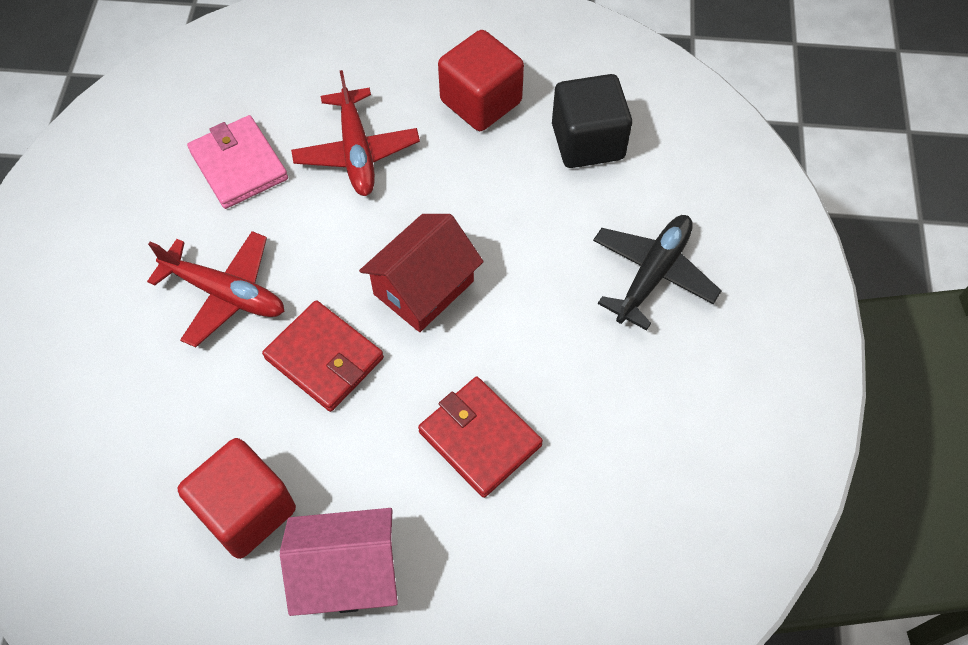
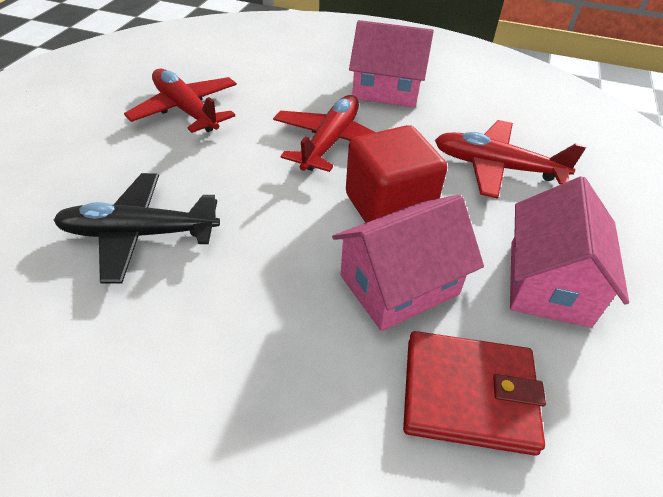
black cube: 1 -> 0
pink house: 1 -> 3
pink wallet: 1 -> 0
red cube: 2 -> 1
red house: 1 -> 0
red plane: 2 -> 3
red wallet: 2 -> 1

